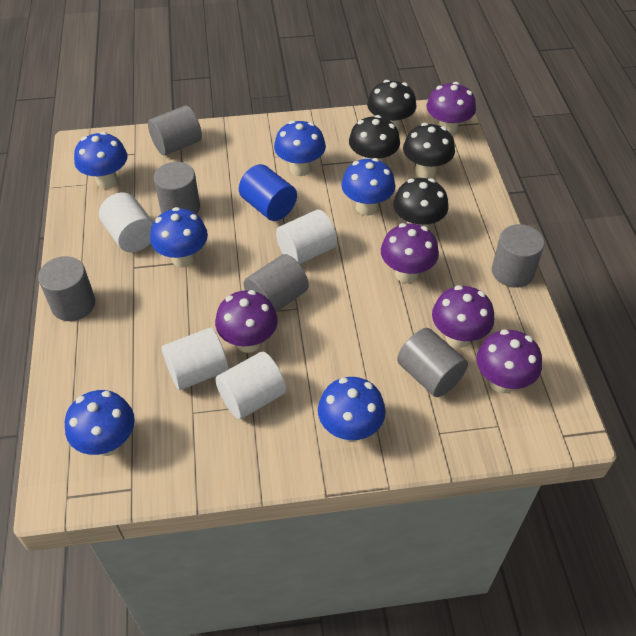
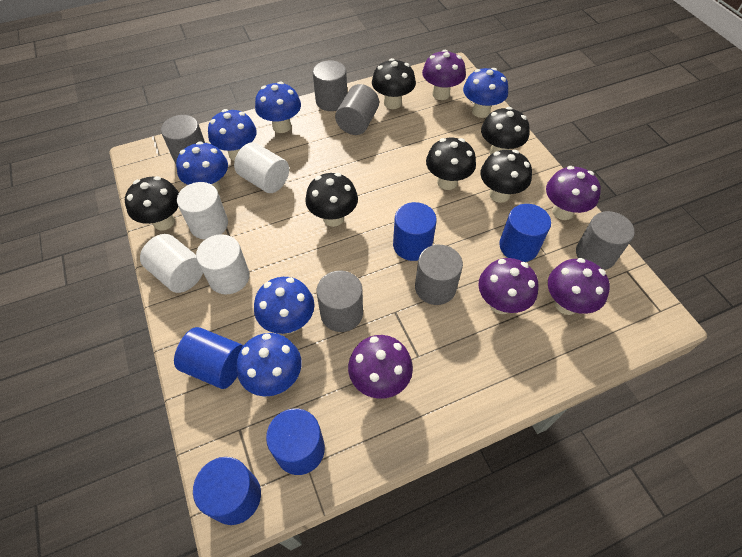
black mushroom: 4 -> 6
blue cylinder: 1 -> 5

